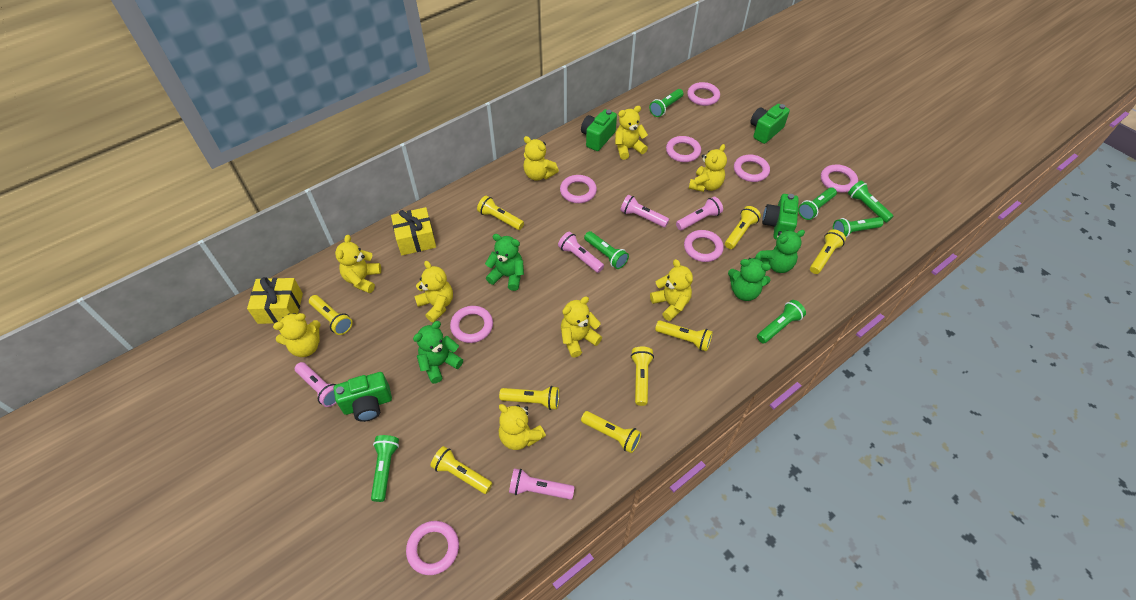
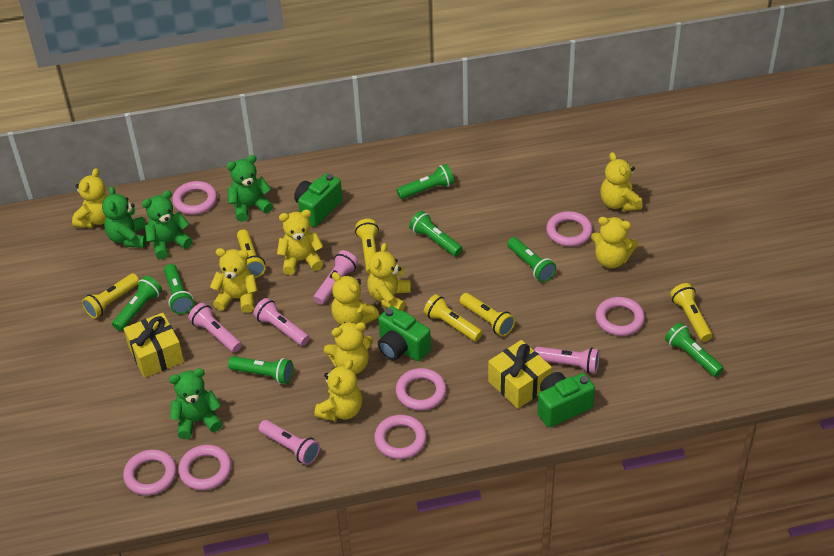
green camera: 4 -> 3
pink ring: 8 -> 7
yellow flashlight: 9 -> 6

